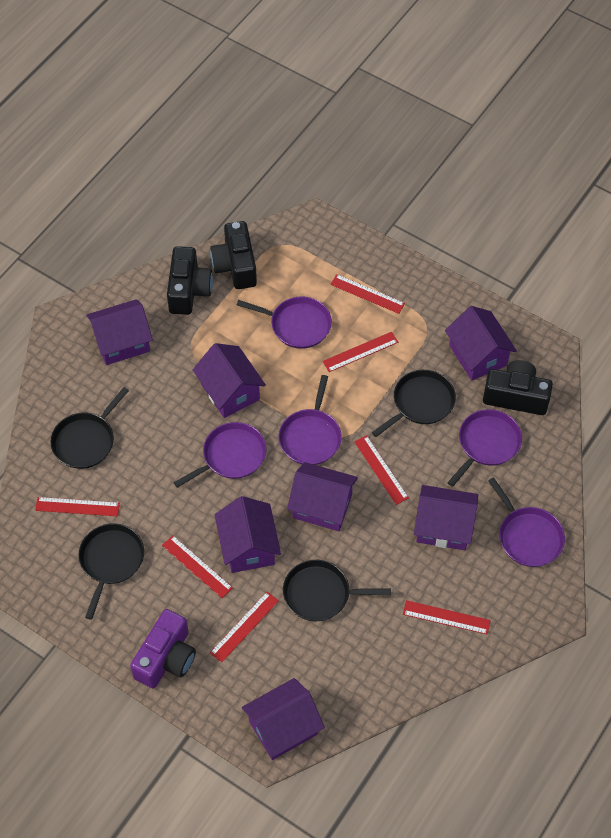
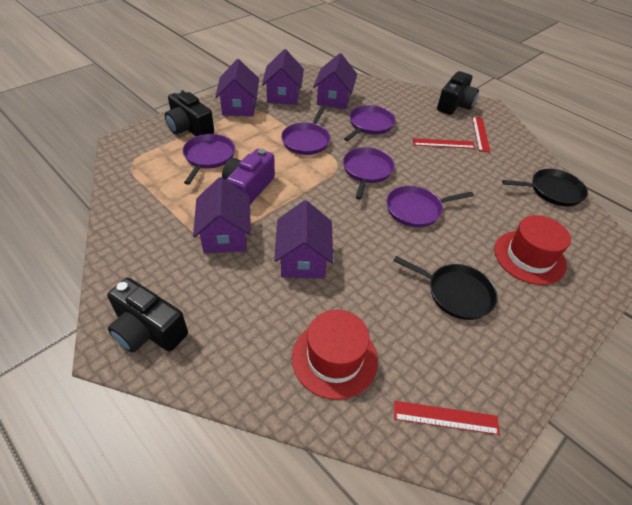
black pan: 4 -> 2
purple house: 7 -> 5
red hat: 0 -> 2
red ruler: 7 -> 3

